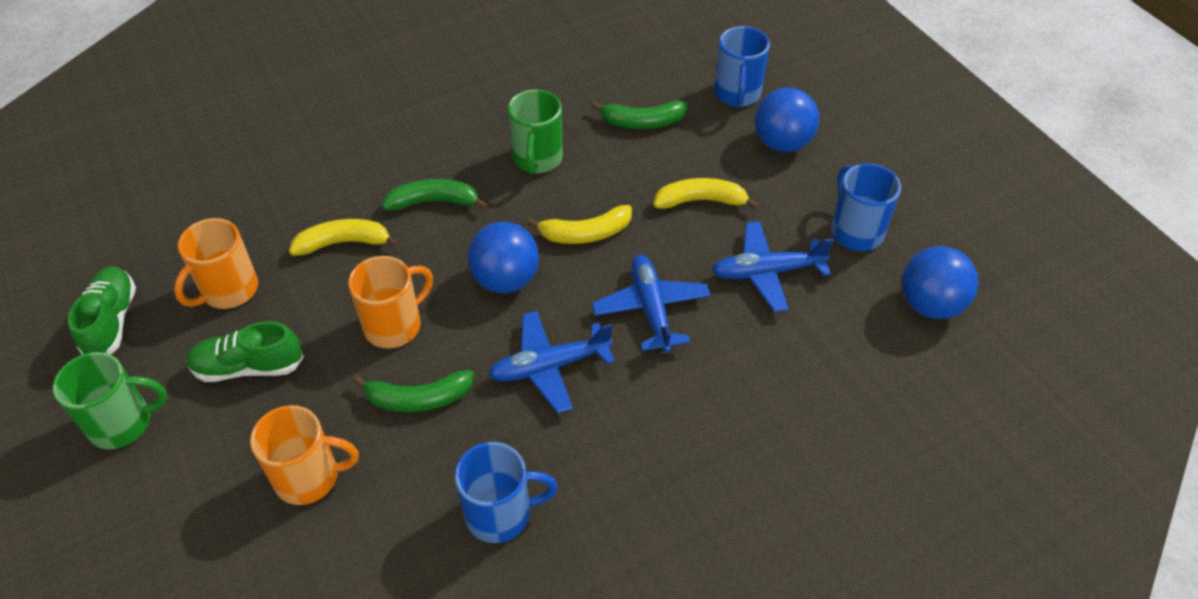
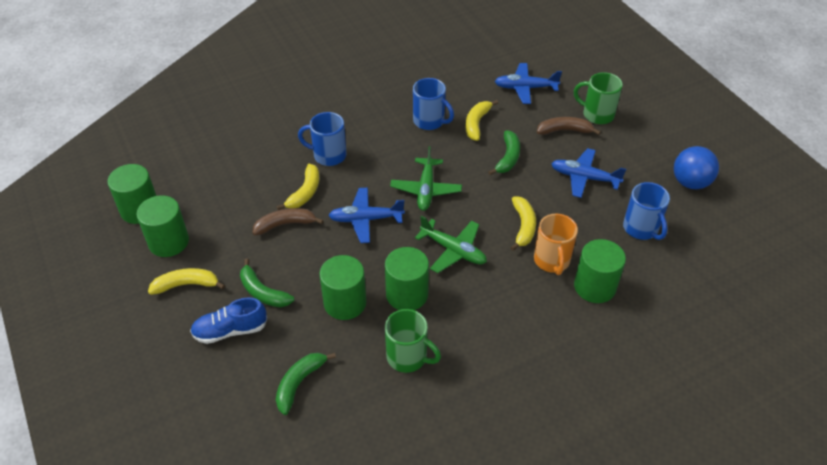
blue ball: 3 -> 1
blue shoe: 0 -> 1
brown banana: 0 -> 2
green cylinder: 0 -> 5
green plane: 0 -> 2
green shoe: 2 -> 0
orange mug: 3 -> 1
yellow banana: 3 -> 4

